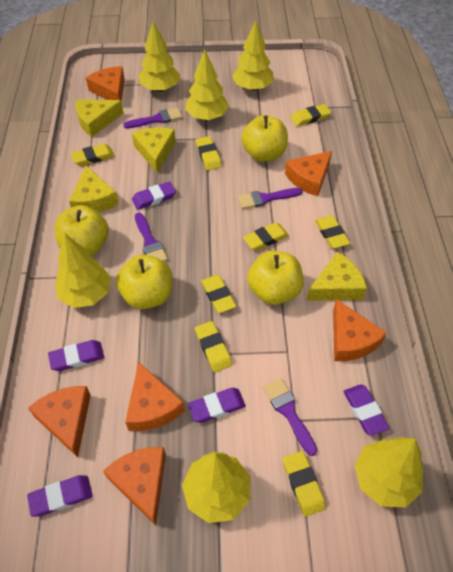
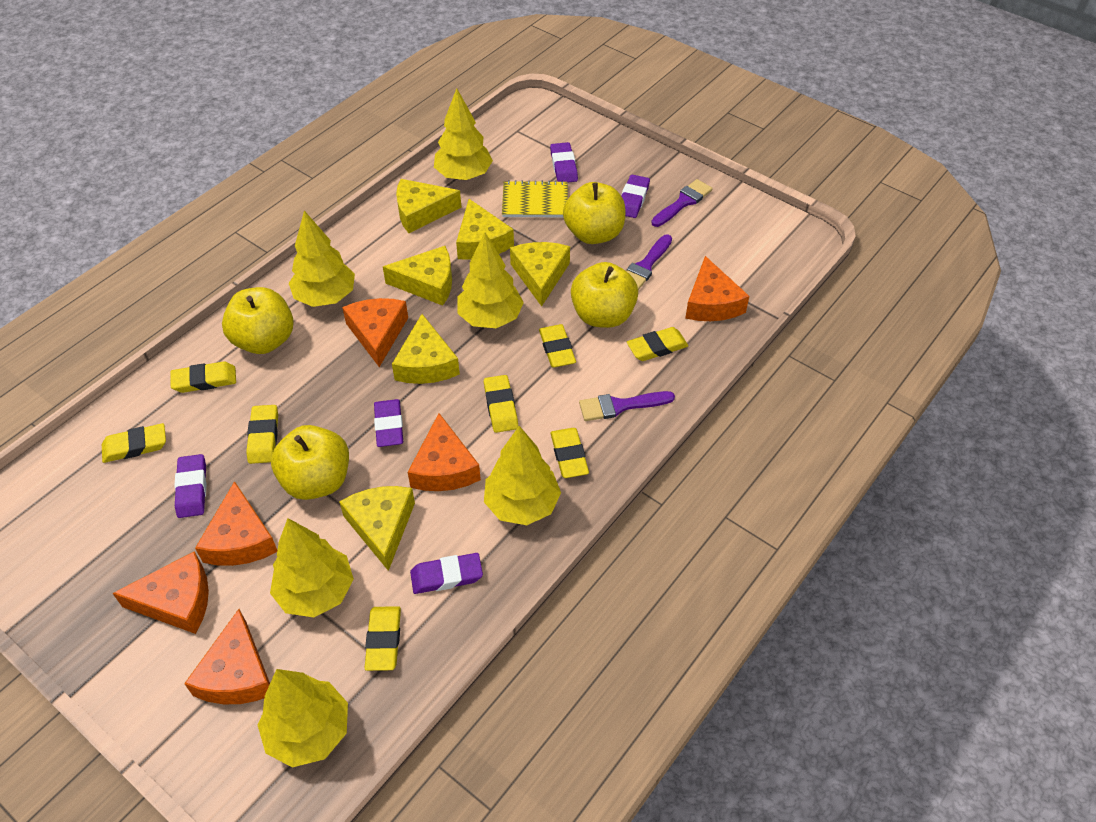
purple brush: 4 -> 3
yellow cheese: 4 -> 6
yellow notebook: 0 -> 1

